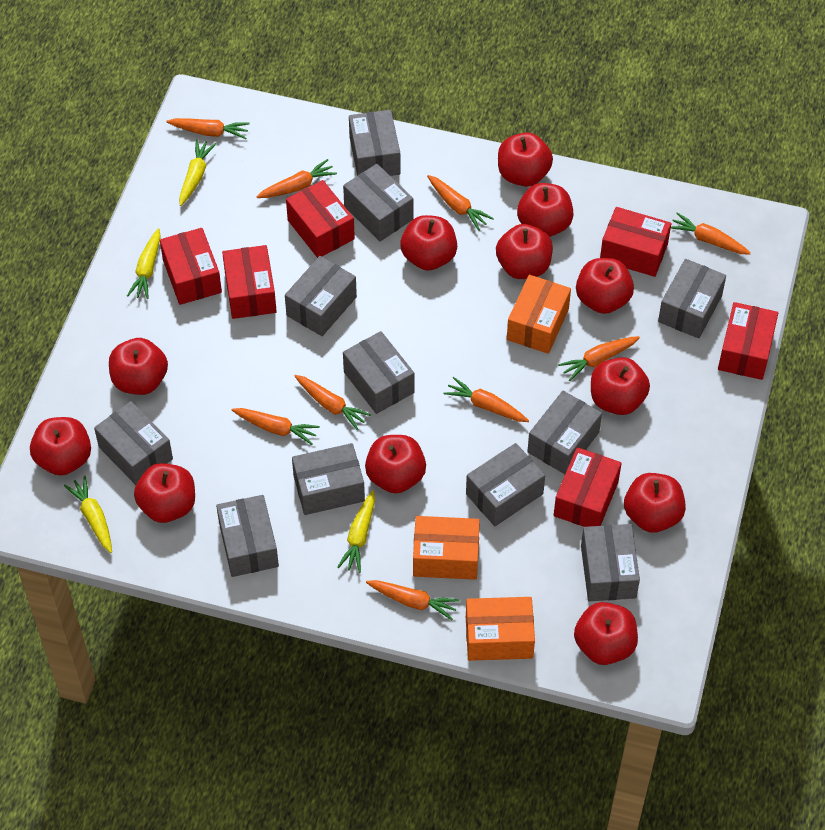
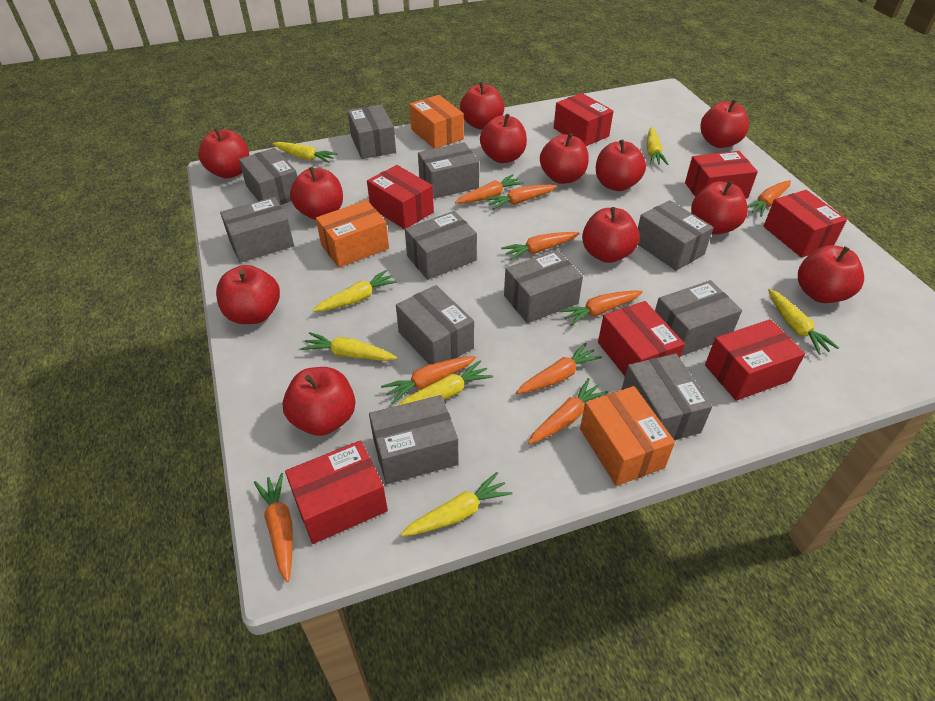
red box: 6 -> 7
yellow carrot: 4 -> 7

